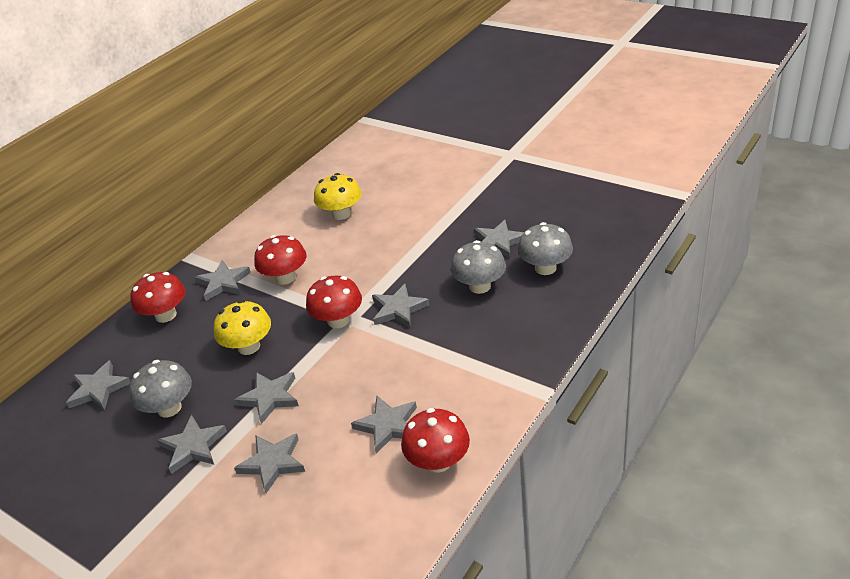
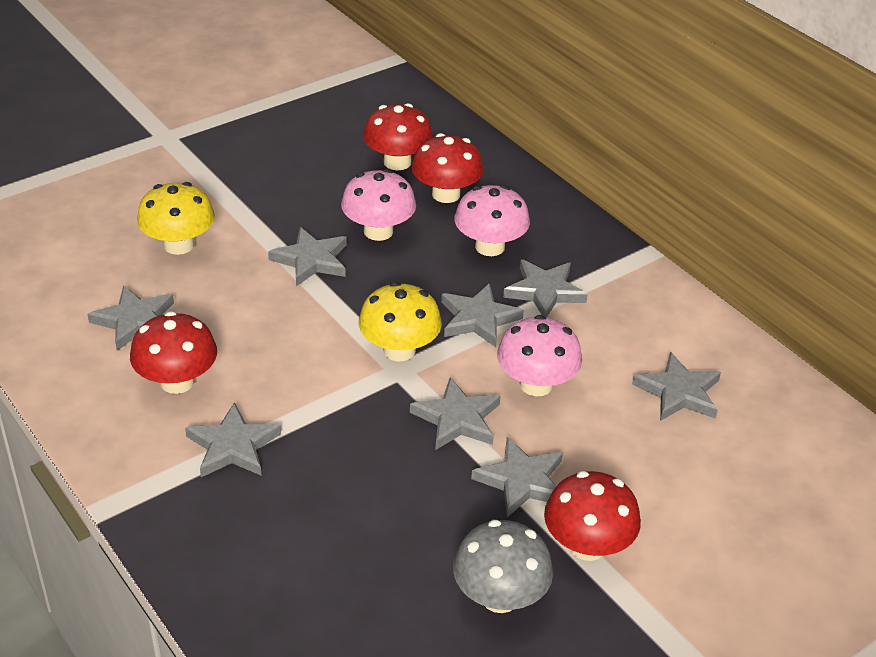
grey mushroom: 3 -> 1
pink mushroom: 0 -> 3

